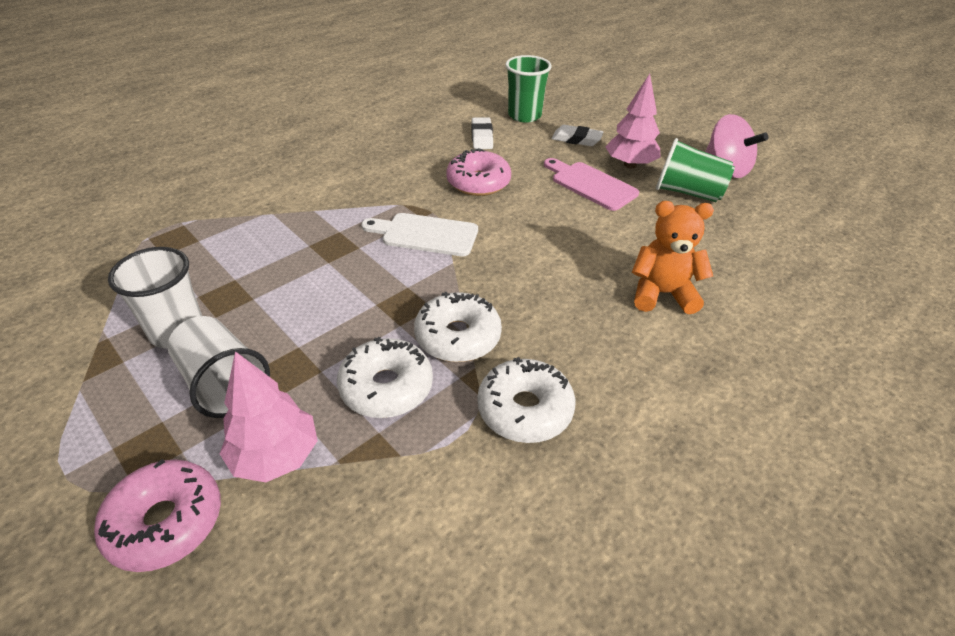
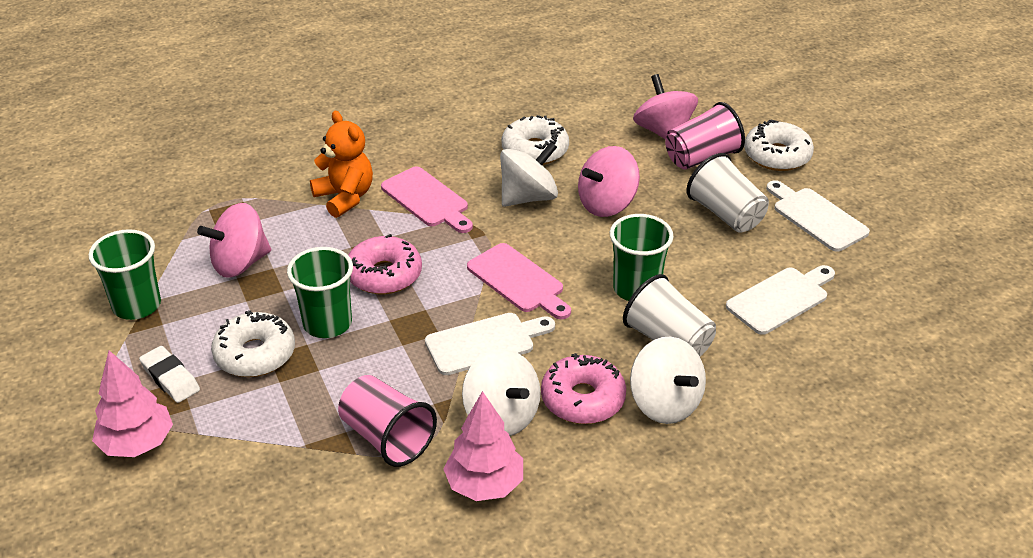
green cup: 2 -> 3
pink cup: 0 -> 2
pink cutting board: 1 -> 2
pink spinning top: 1 -> 3
white cutting board: 1 -> 3
white eraser: 2 -> 1
white spinning top: 0 -> 3

